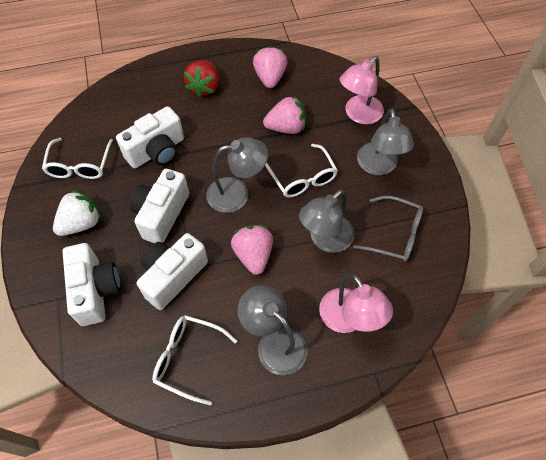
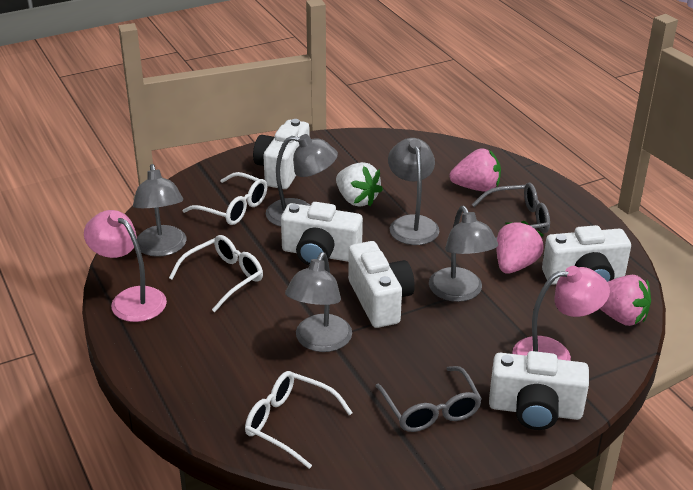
grey glasses: 1 -> 2
grey lamp: 4 -> 5
red strawberry: 1 -> 0
white camera: 4 -> 5

